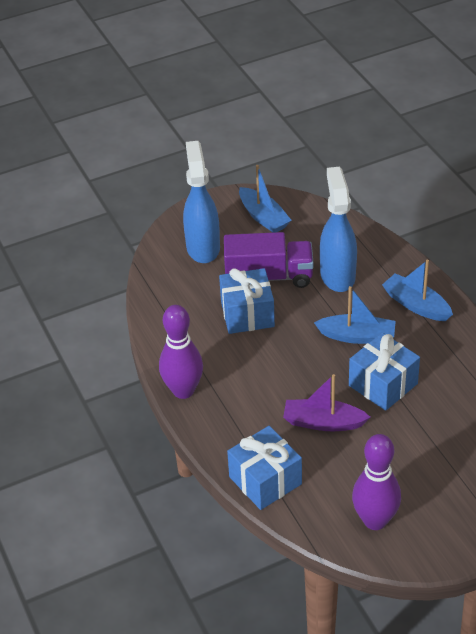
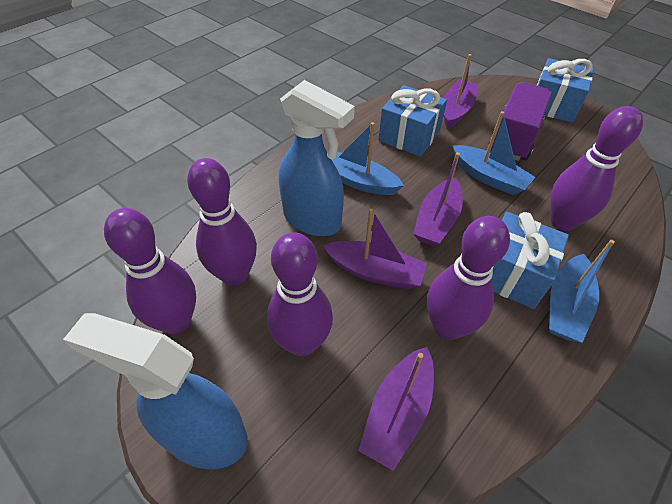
purple boat: 1 -> 4
purple bowling pin: 2 -> 5

